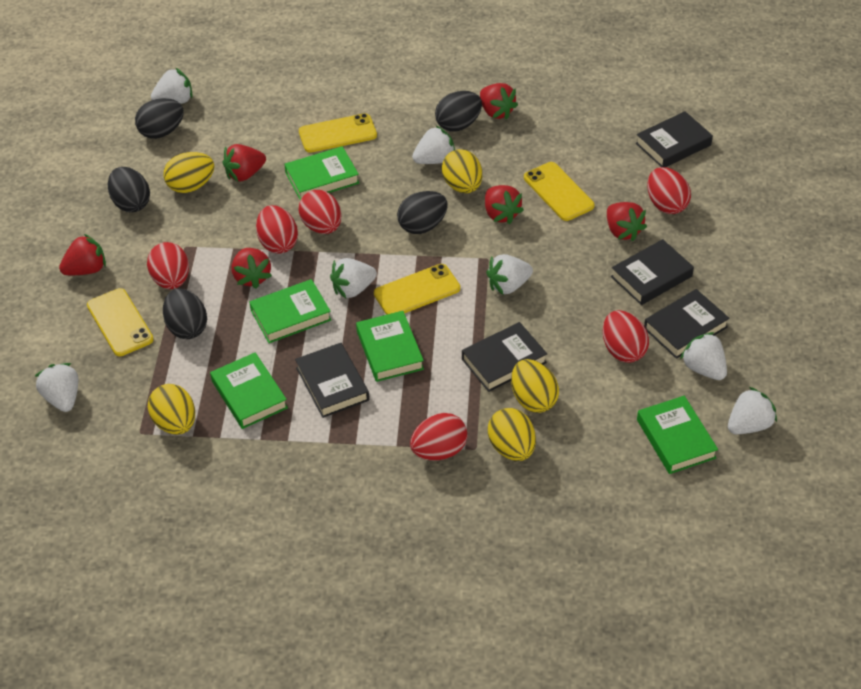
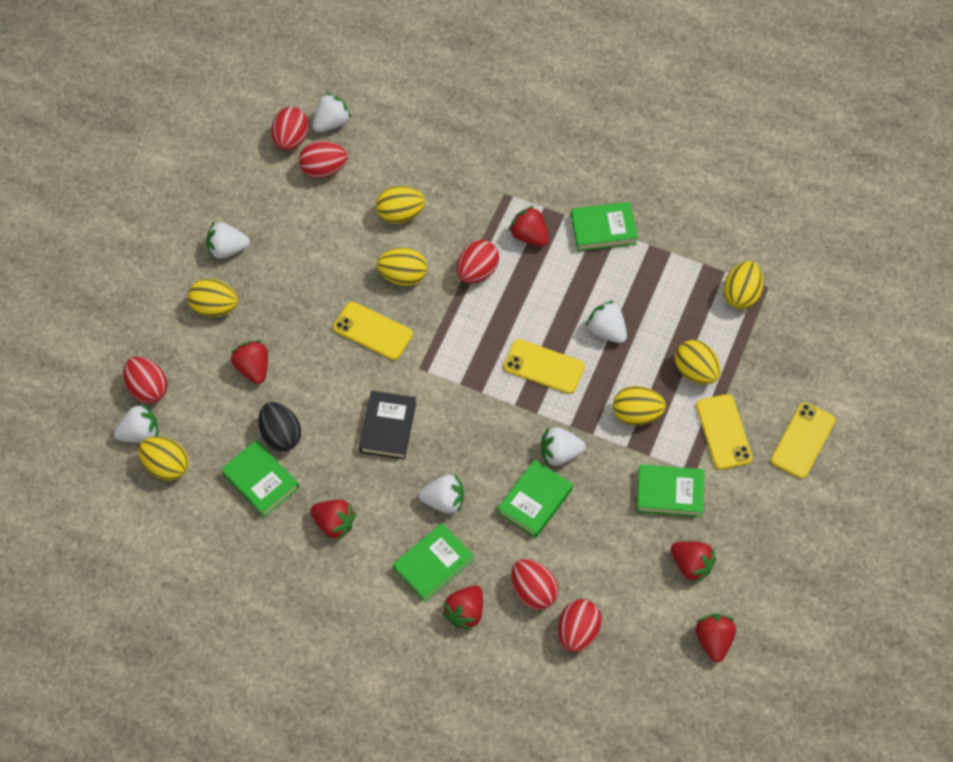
black book: 5 -> 1
black egg: 5 -> 1
white strawberry: 7 -> 6
yellow egg: 5 -> 7

